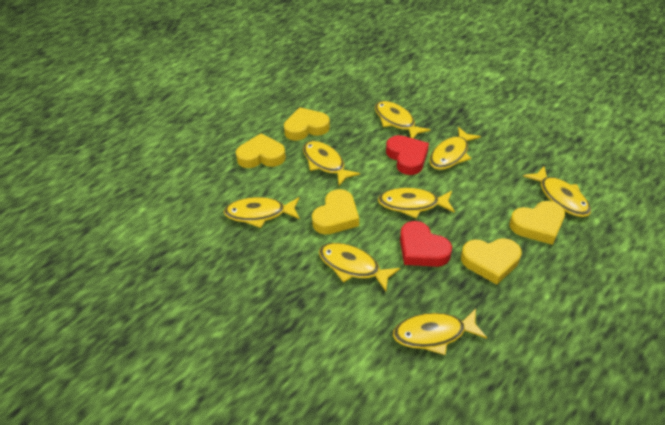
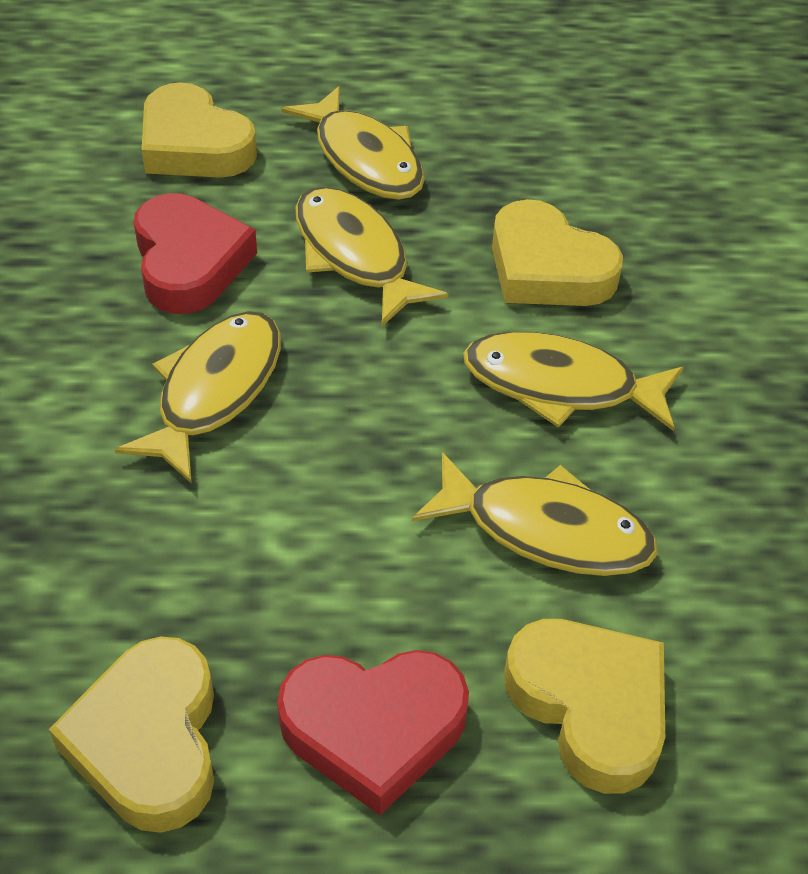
yellow fish: 8 -> 5
yellow heart: 5 -> 4

